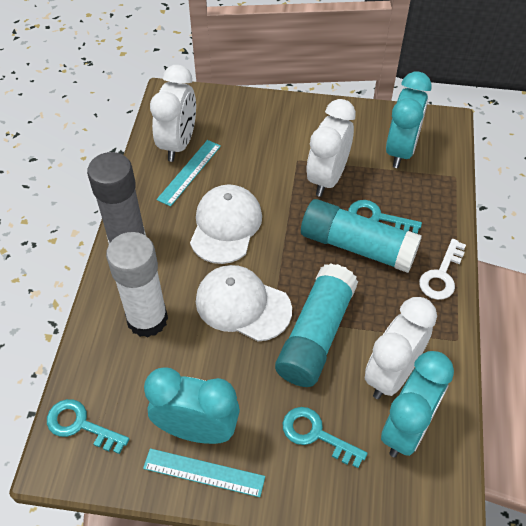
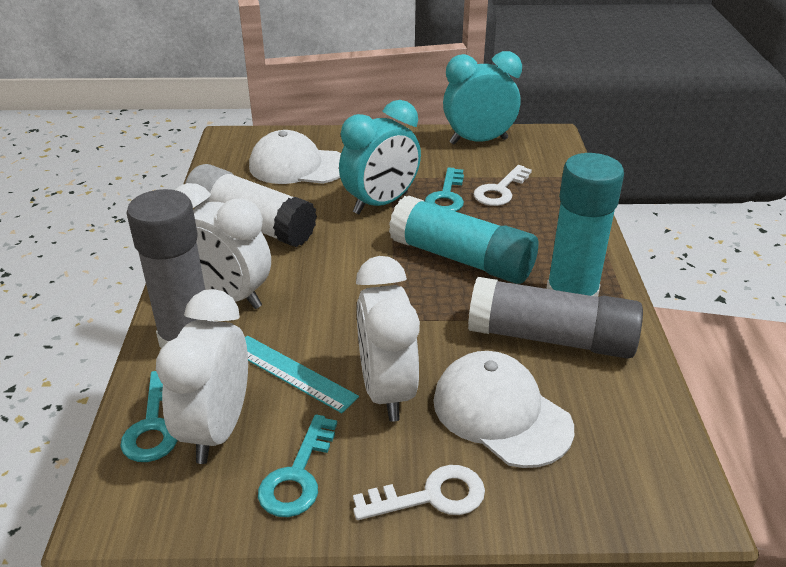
grey glue stick: 1 -> 2
turquoise clock: 3 -> 2
turquoise ruler: 2 -> 1
white key: 1 -> 2

